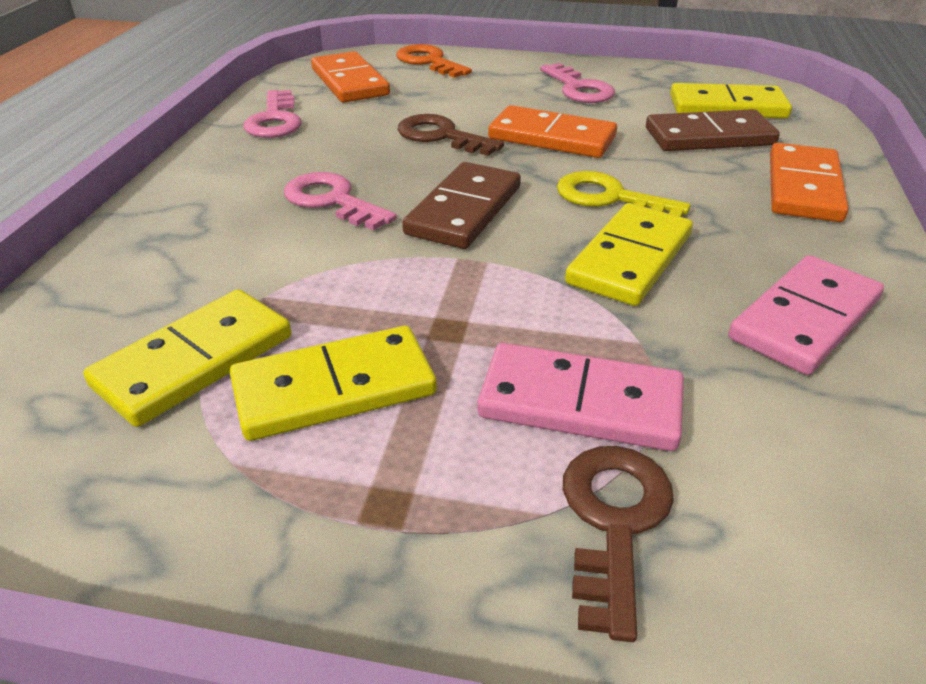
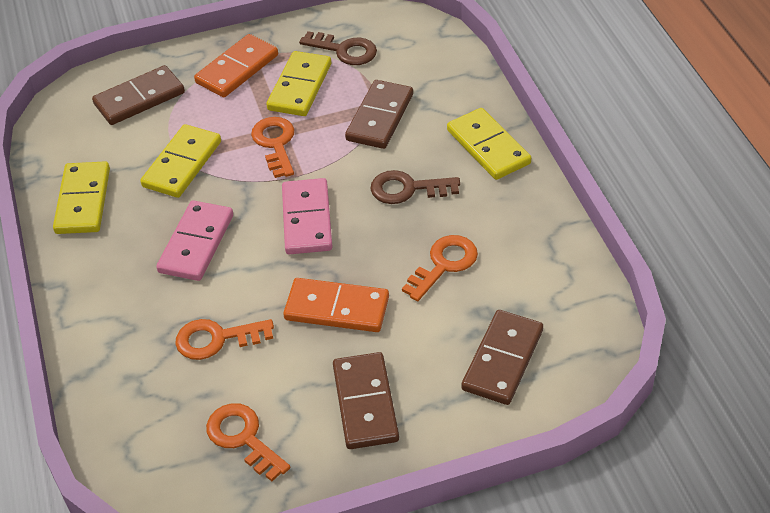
brown domino: 2 -> 4
orange domino: 3 -> 2
orange key: 1 -> 4
pink key: 3 -> 0
yellow key: 1 -> 0

